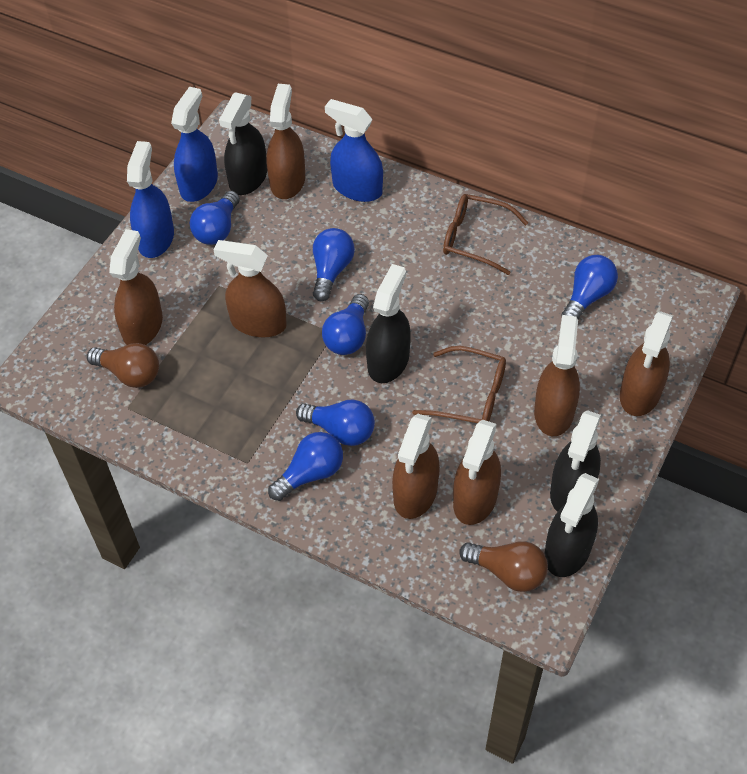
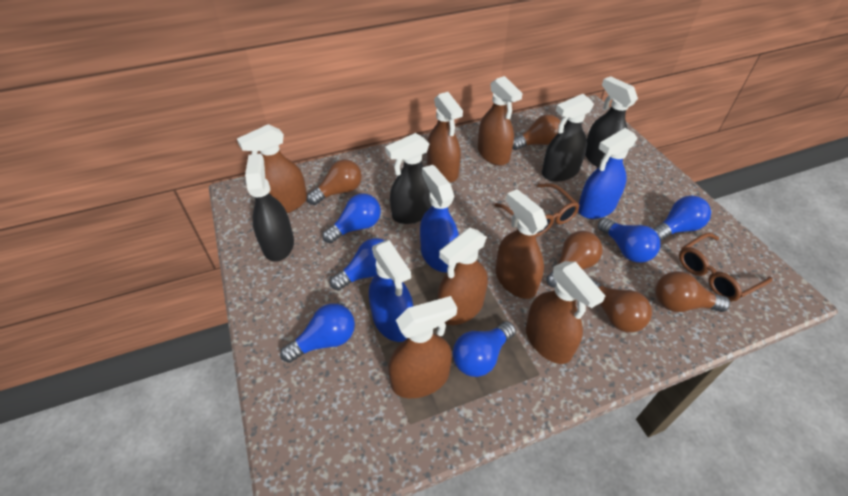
brown light bulb: 2 -> 5

